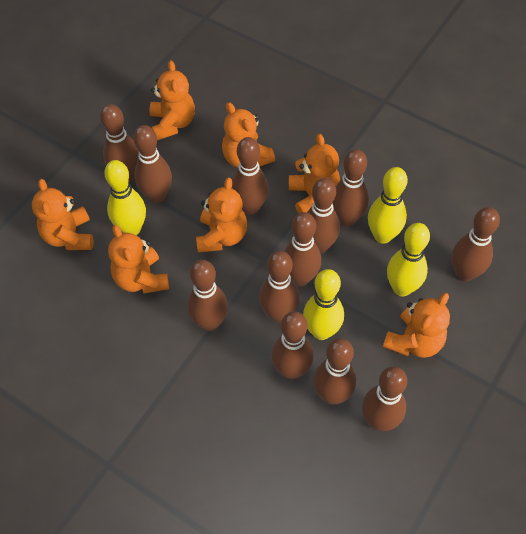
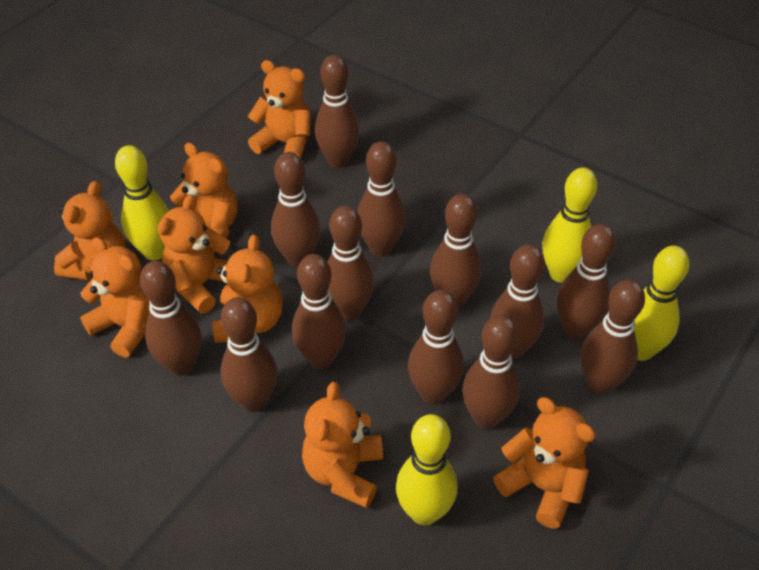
brown bowling pin: 12 -> 13
orange teddy bear: 7 -> 8

